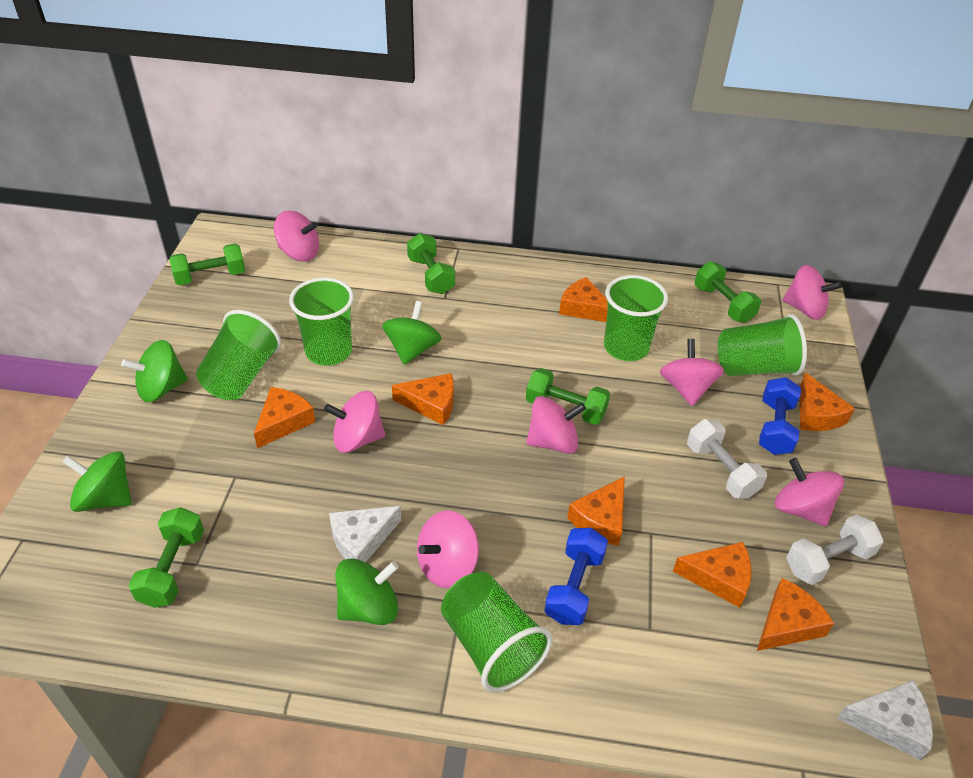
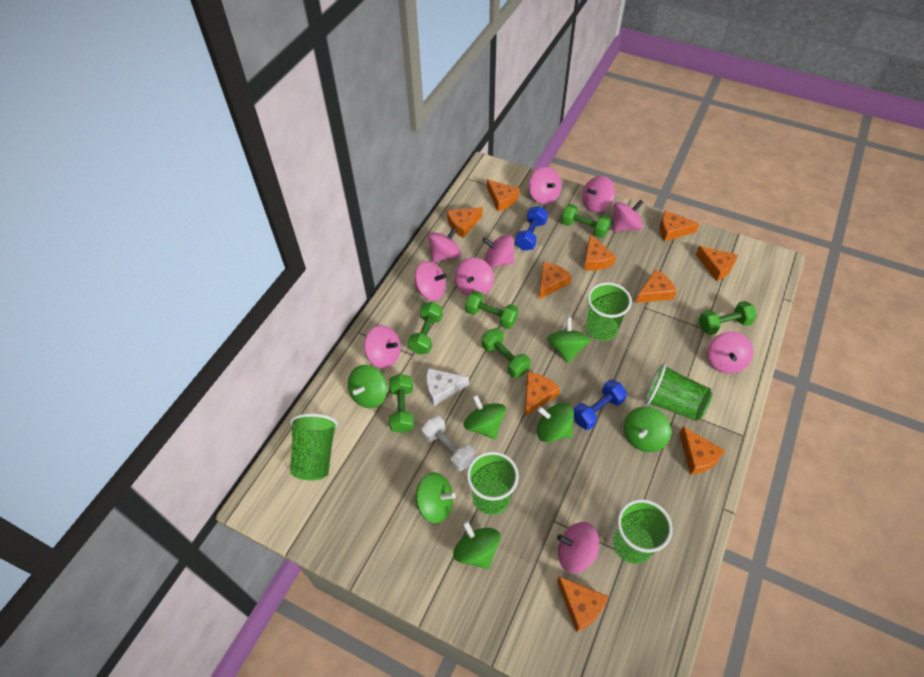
green dumbbell: 5 -> 6
green spinning top: 4 -> 7
orange cheese: 7 -> 10
pink spinning top: 7 -> 10
white cheese: 2 -> 1
white dumbbell: 2 -> 1

